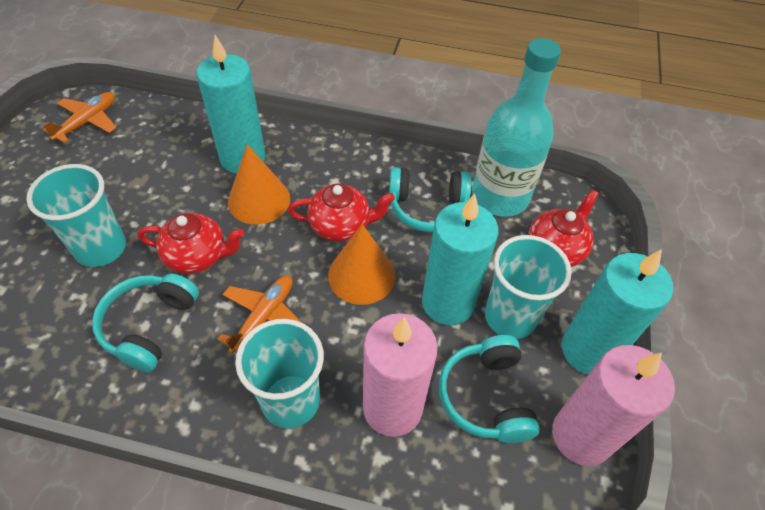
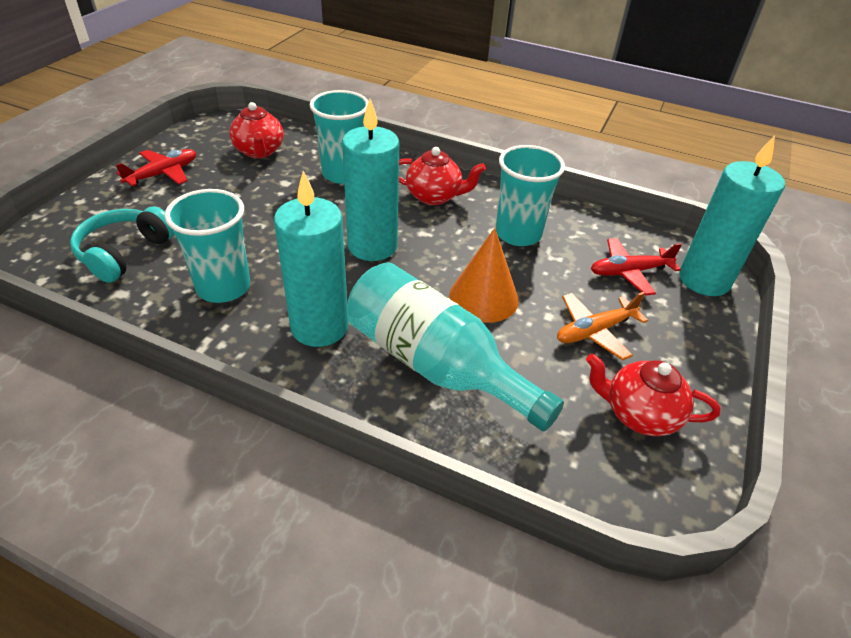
orange cone: 2 -> 1
orange plane: 2 -> 1
pink candle: 2 -> 0
red plane: 0 -> 2
turquoise headphones: 3 -> 1

